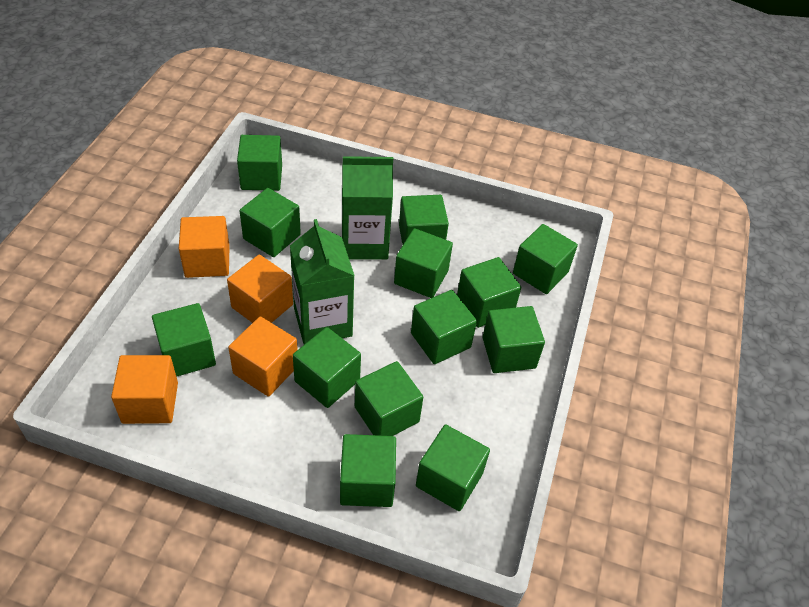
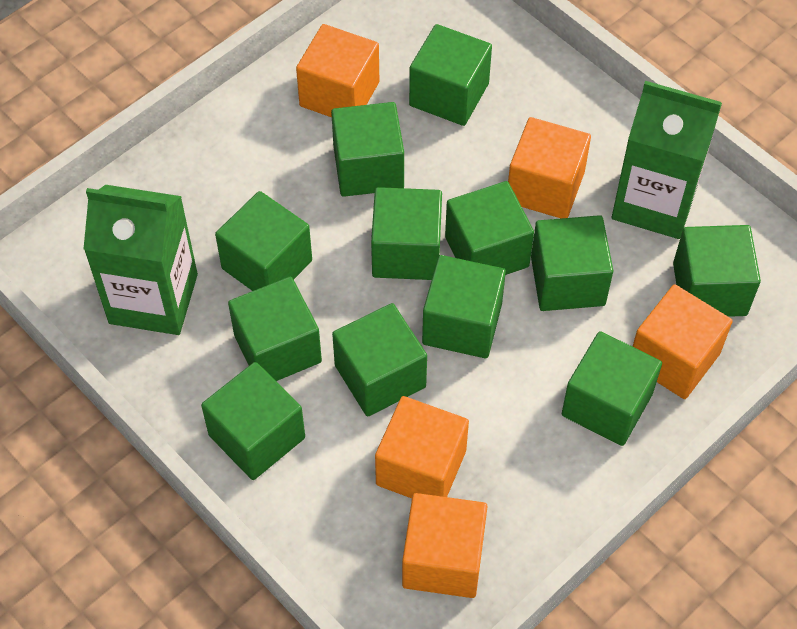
green cube: 13 -> 12
orange cube: 4 -> 5

